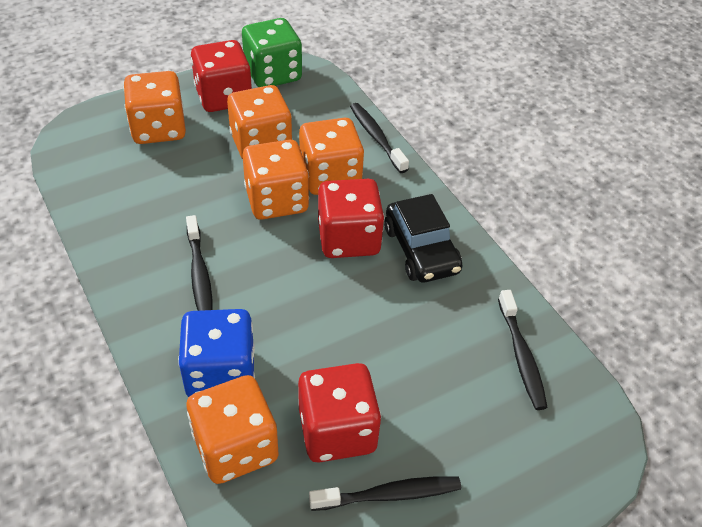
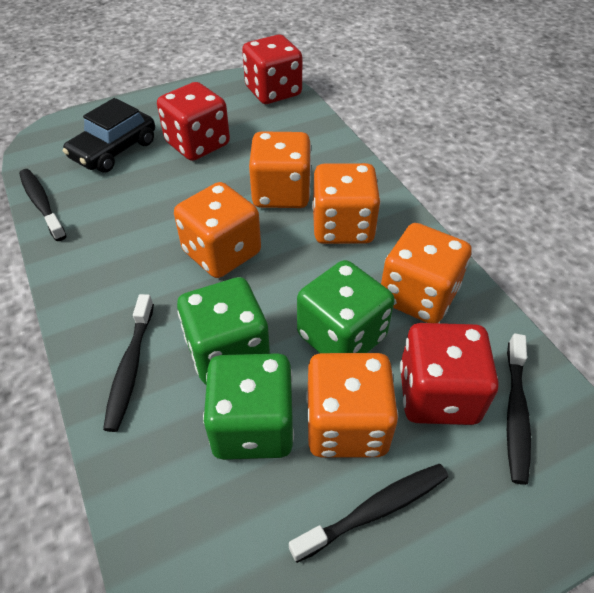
blue dice: 1 -> 0
green dice: 1 -> 3

